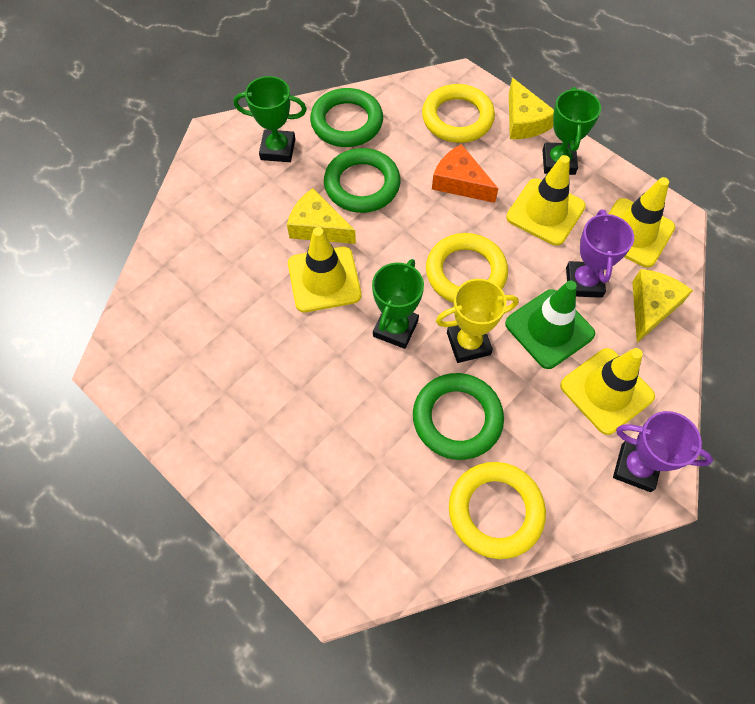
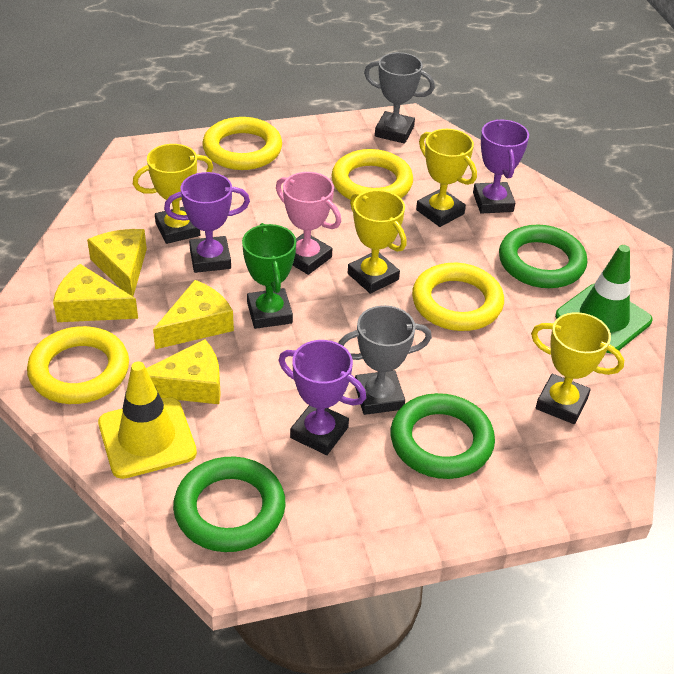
green trophy: 3 -> 1
grey trophy: 0 -> 2
orange cheese: 1 -> 0
pink trophy: 0 -> 1
purple trophy: 2 -> 3
yellow cheese: 3 -> 4
yellow ring: 3 -> 4
yellow traffic cone: 4 -> 1
yellow trophy: 1 -> 4

